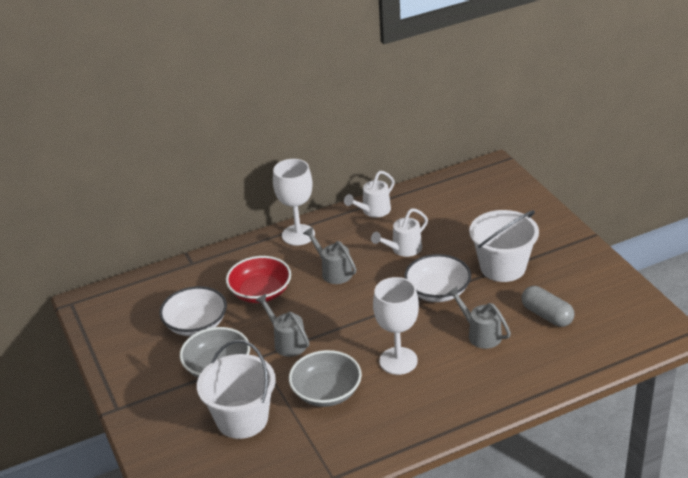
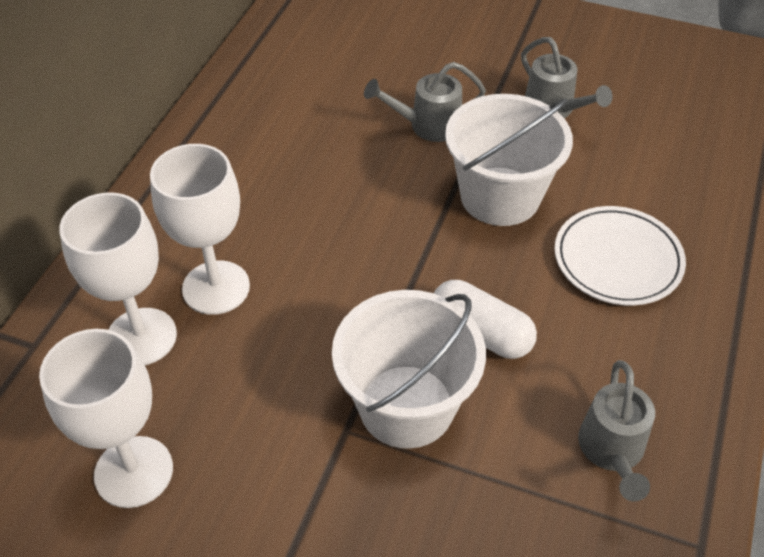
grey bowl: 2 -> 0
grey capsule: 1 -> 0
red bowl: 1 -> 0
white bowl: 2 -> 0
white capsule: 0 -> 1
white goblet: 2 -> 3
white plate: 0 -> 1
white watering can: 2 -> 0

